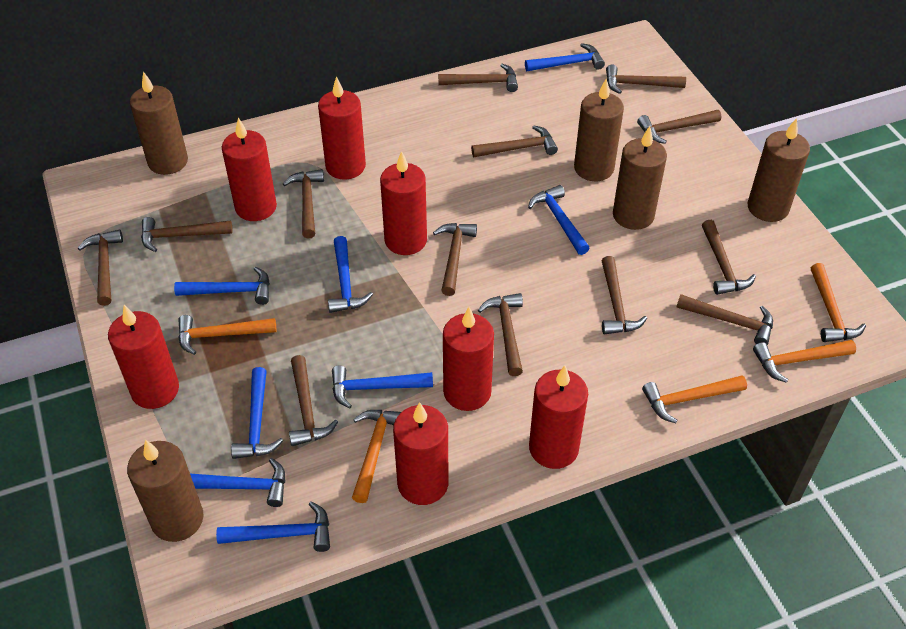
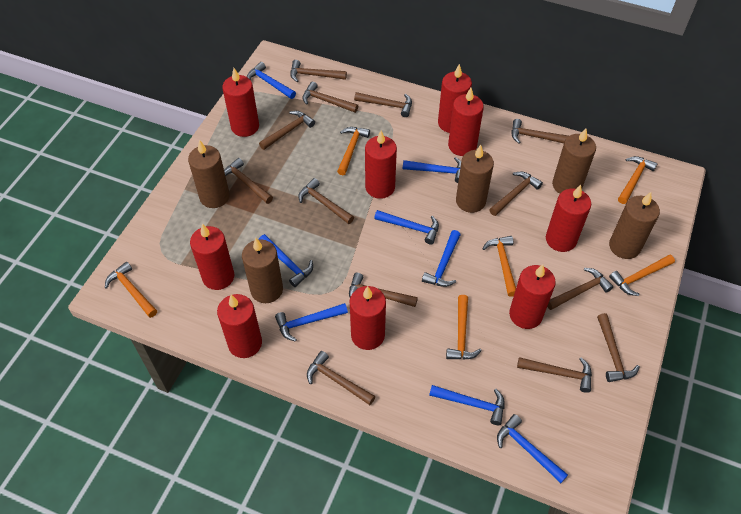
orange hammer: 5 -> 6
red candle: 7 -> 9

